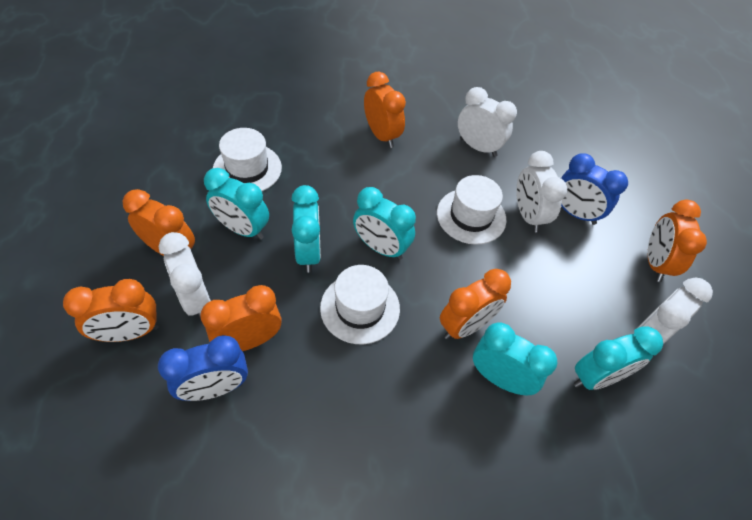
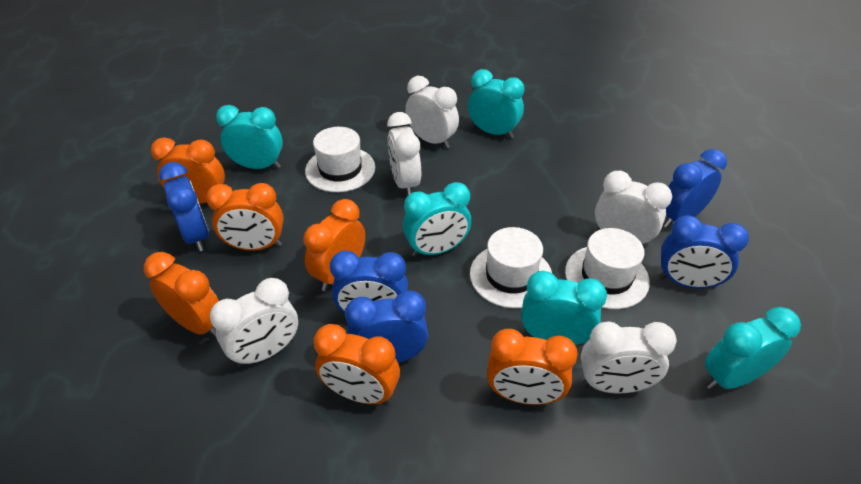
blue clock: 2 -> 5
white clock: 4 -> 5

